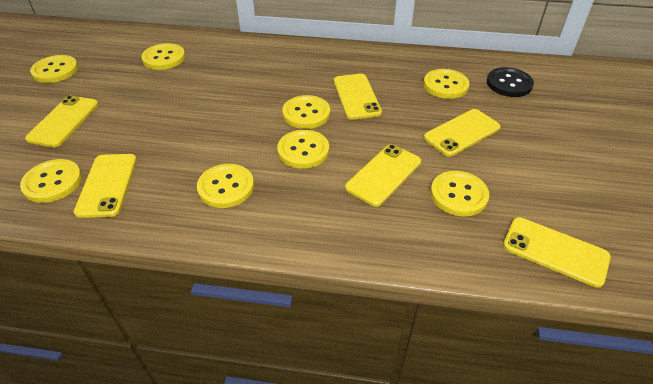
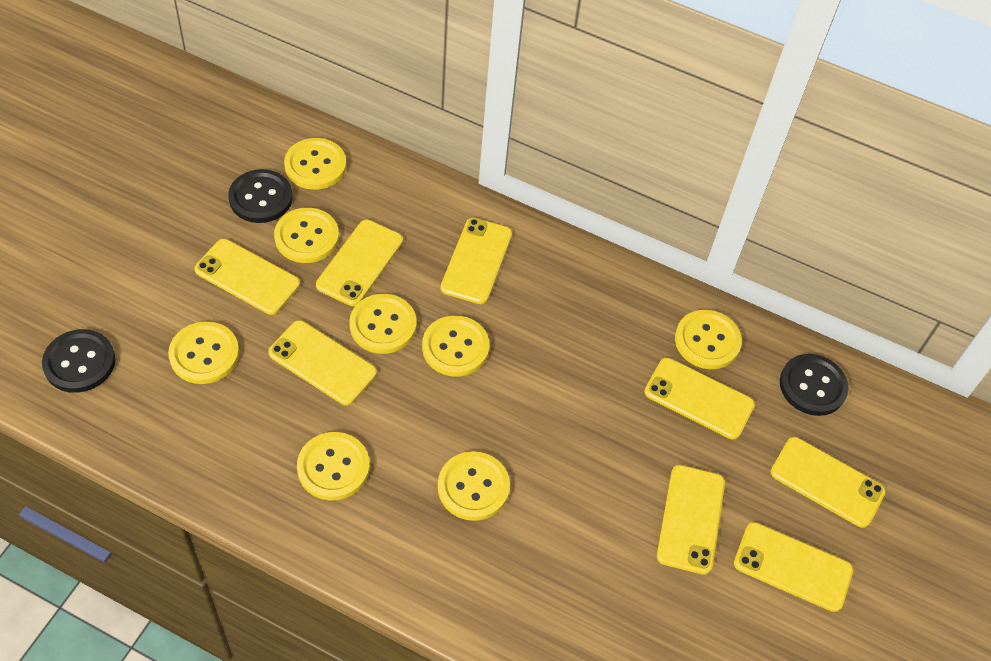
black button: 1 -> 3
yellow phone: 6 -> 8

